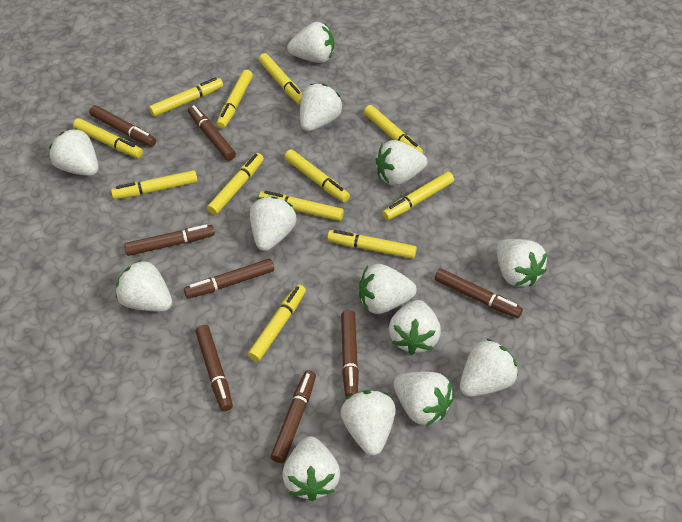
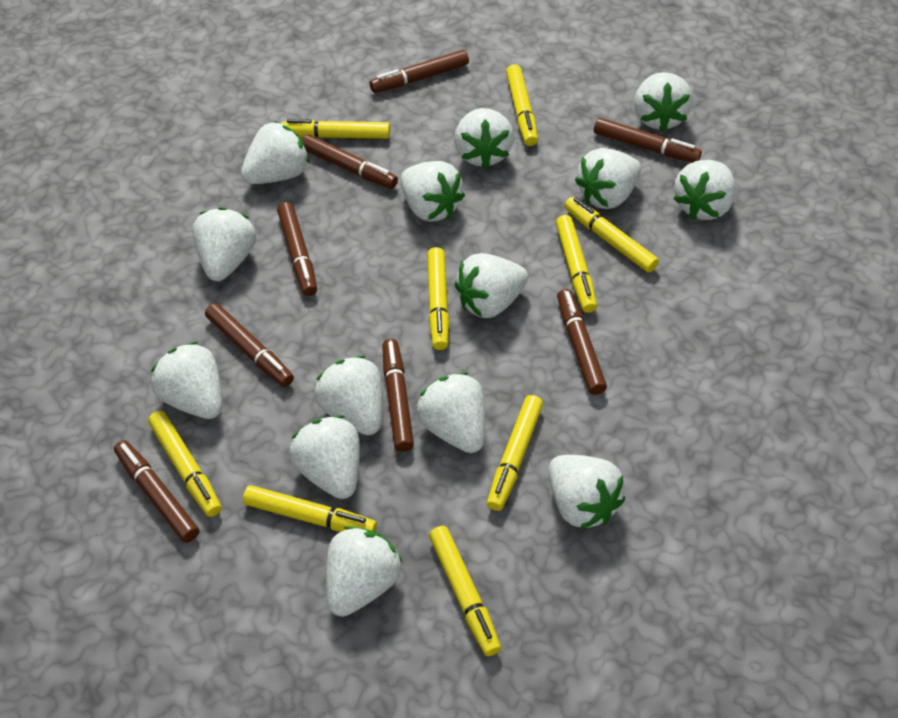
white strawberry: 13 -> 14
yellow marker: 12 -> 9

